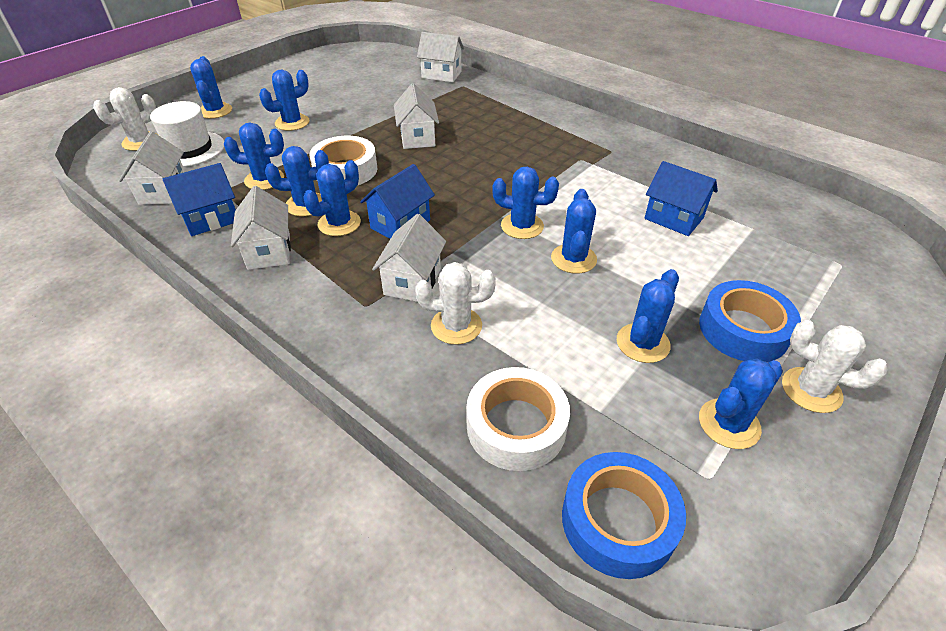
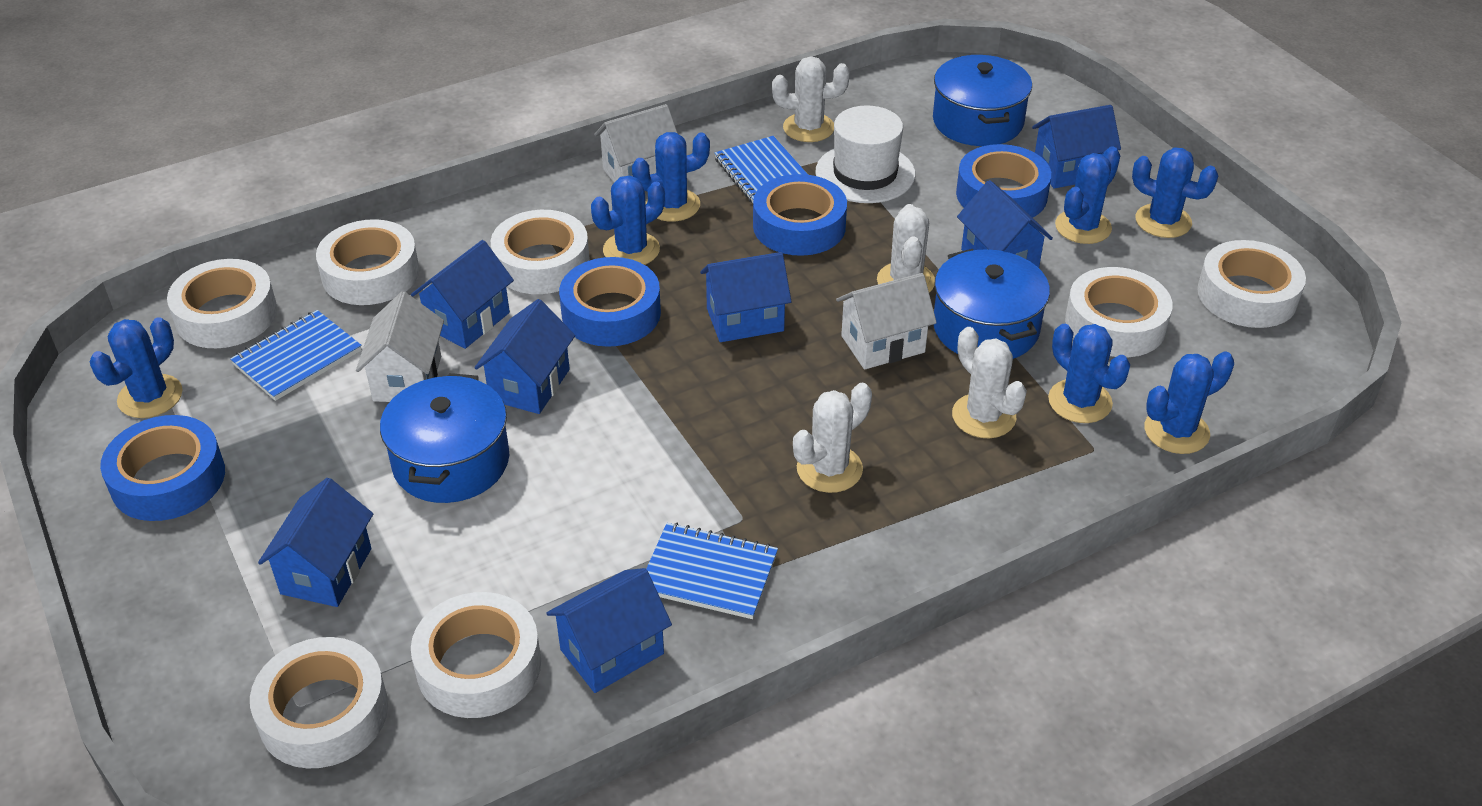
blue cactus: 9 -> 7
blue house: 3 -> 7
blue notebook: 0 -> 3
blue pot: 0 -> 3
blue tape: 2 -> 4
white cactus: 3 -> 4
white house: 5 -> 3
white tape: 2 -> 7

